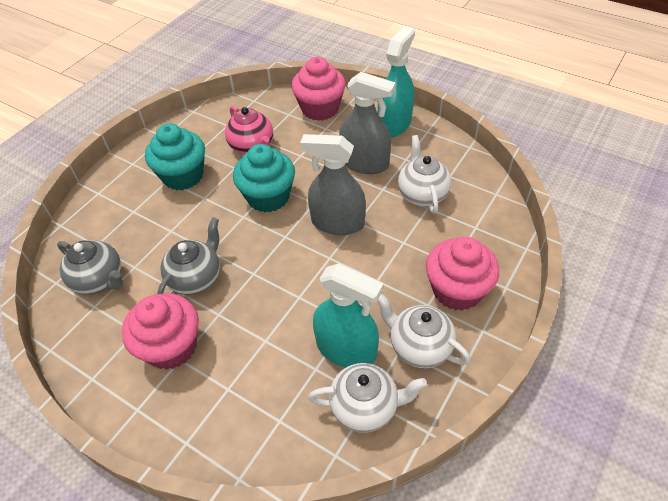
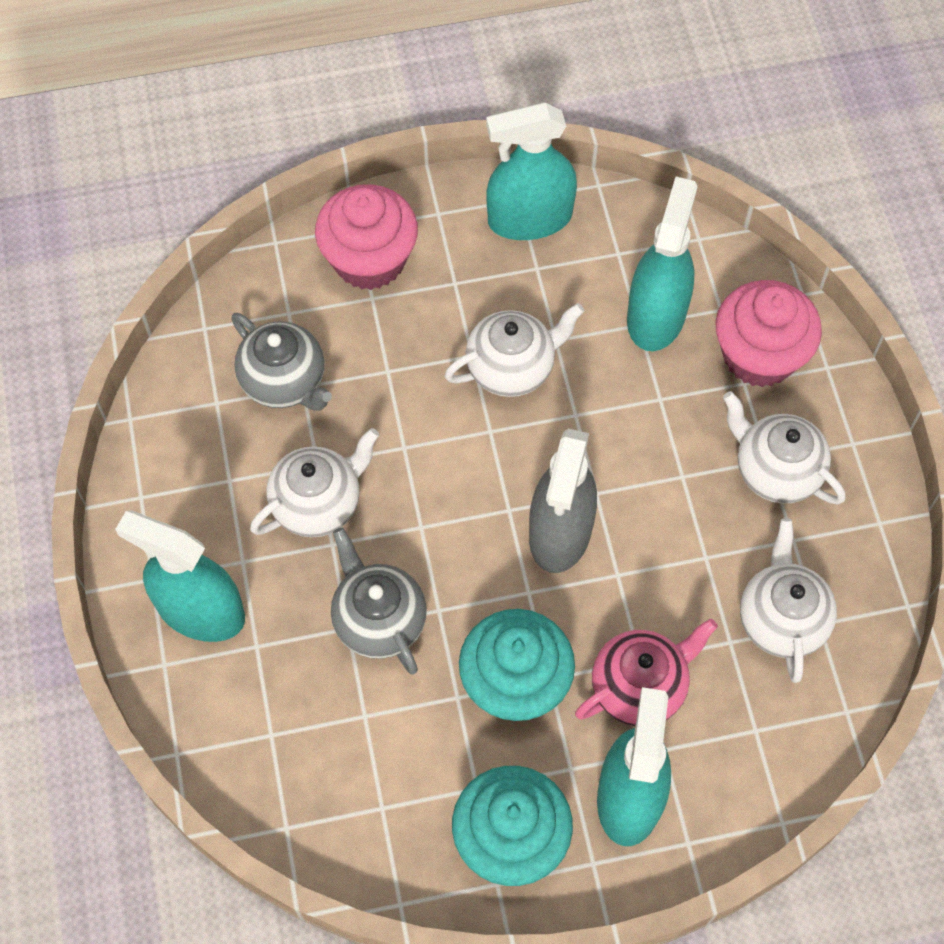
grey spray bottle: 2 -> 1
pink cupcake: 3 -> 2
turquoise spray bottle: 2 -> 4
white teapot: 3 -> 4

